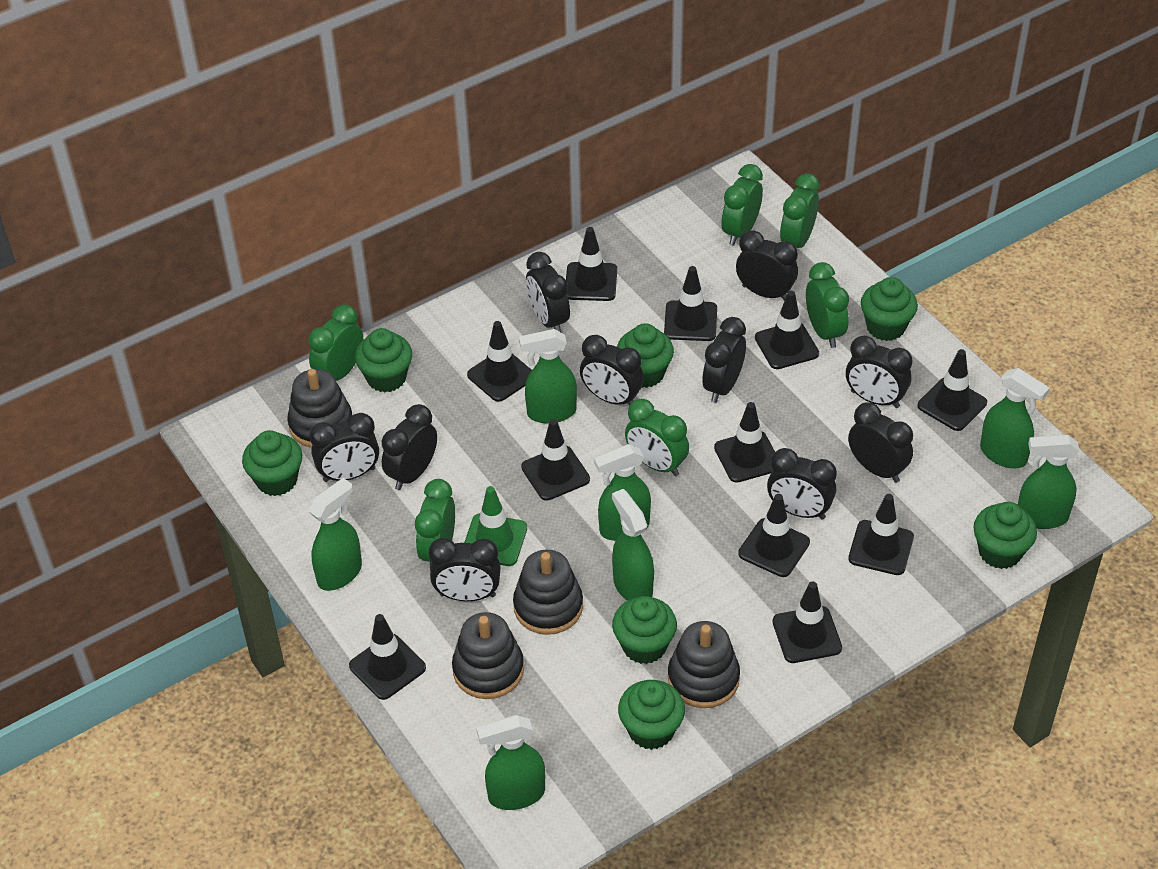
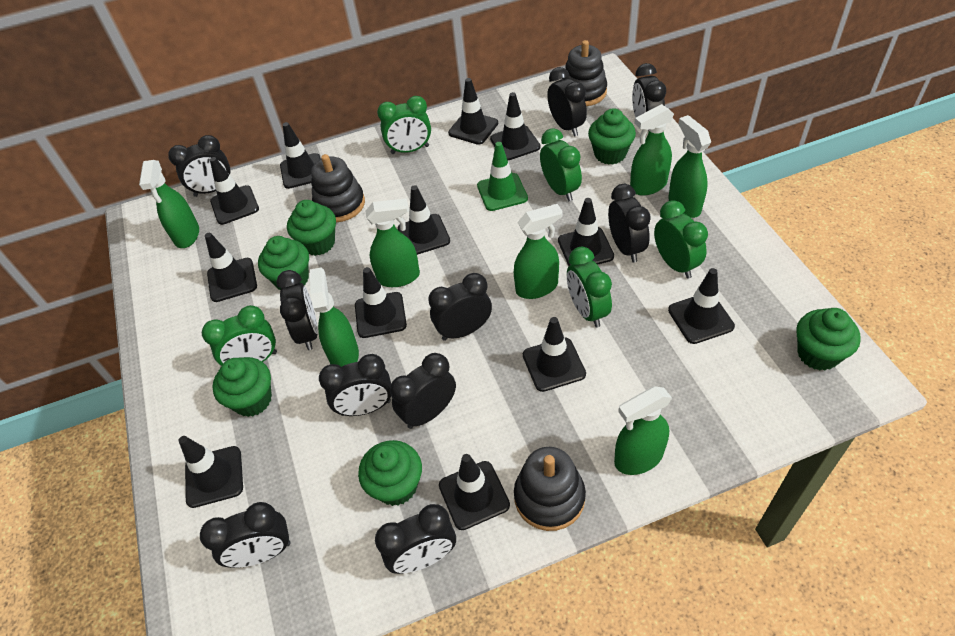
black stacking toy: 4 -> 3
black traffic cone: 11 -> 12
green clock: 6 -> 5
green cupcake: 7 -> 6

